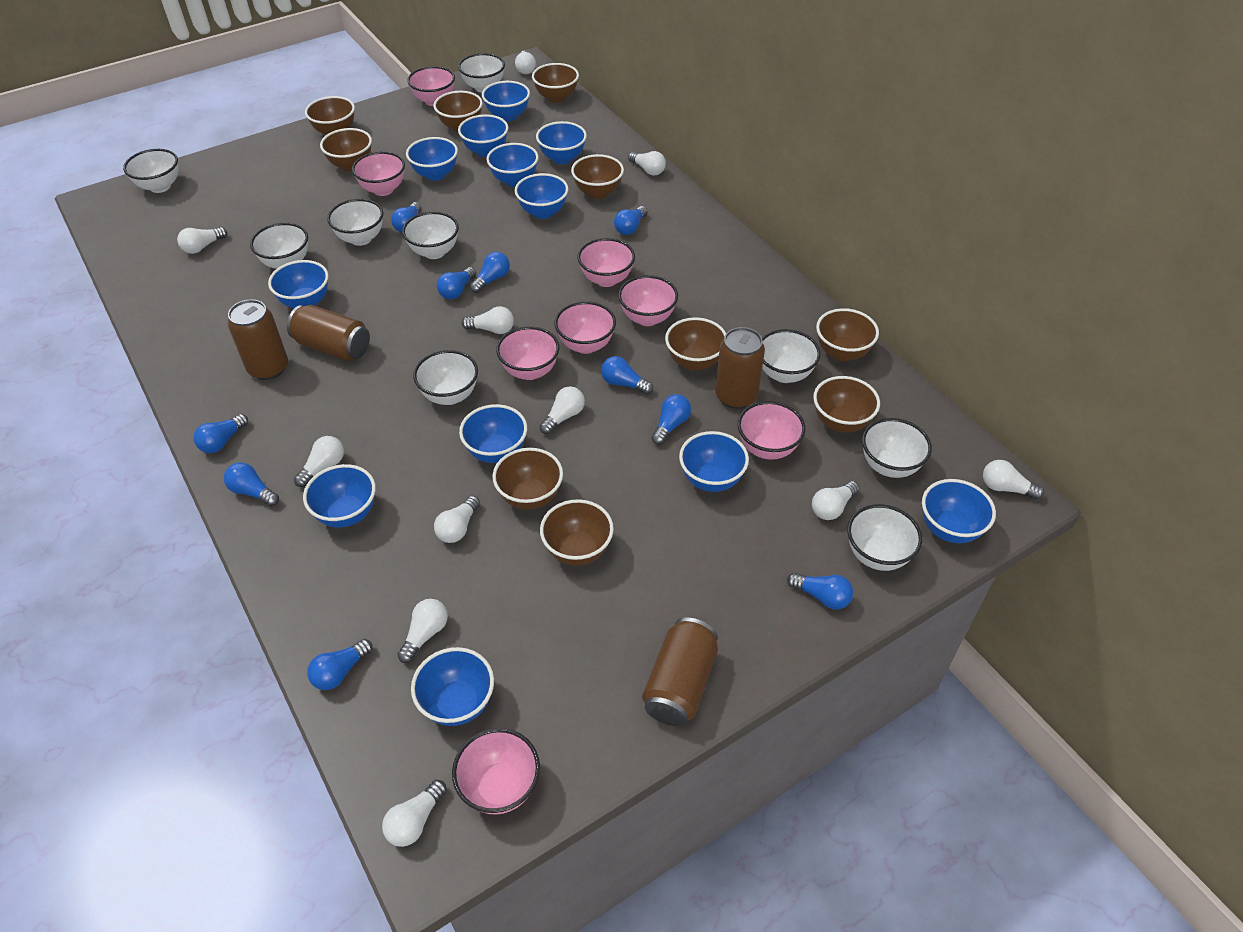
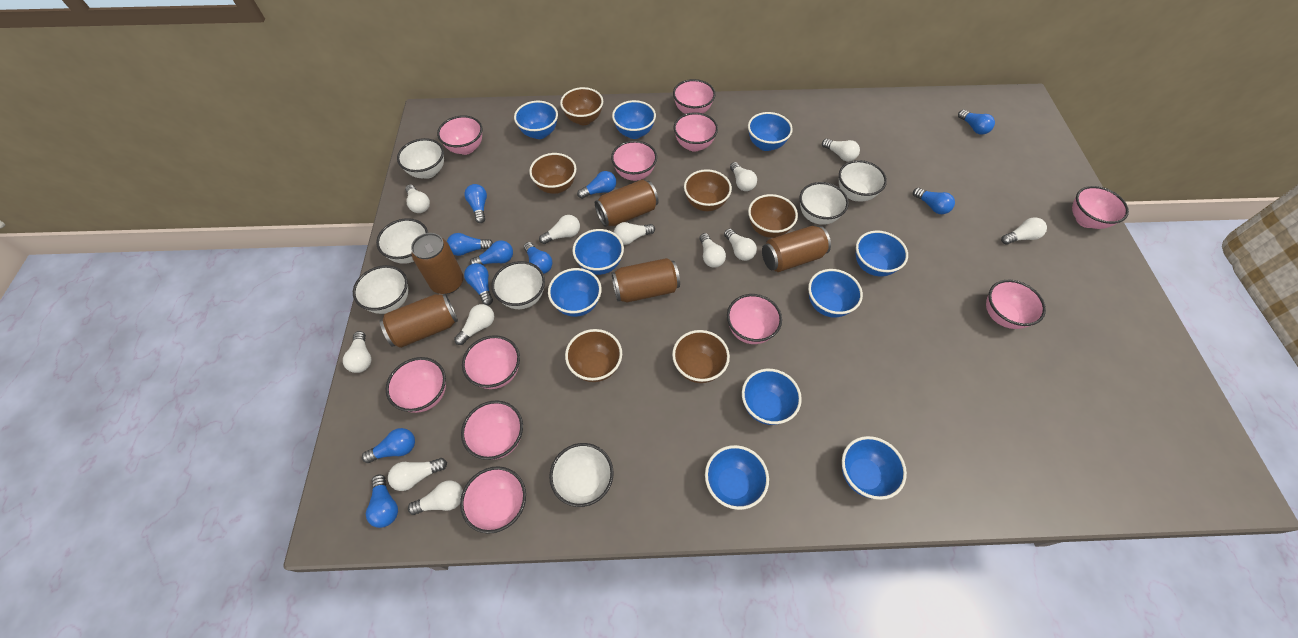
blue bowl: 12 -> 10
brown bowl: 10 -> 6
brown can: 4 -> 5
pink bowl: 8 -> 11
white bowl: 9 -> 7
white light bulb: 11 -> 12

